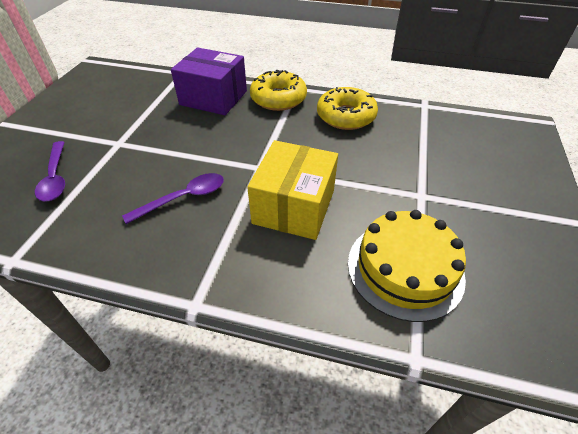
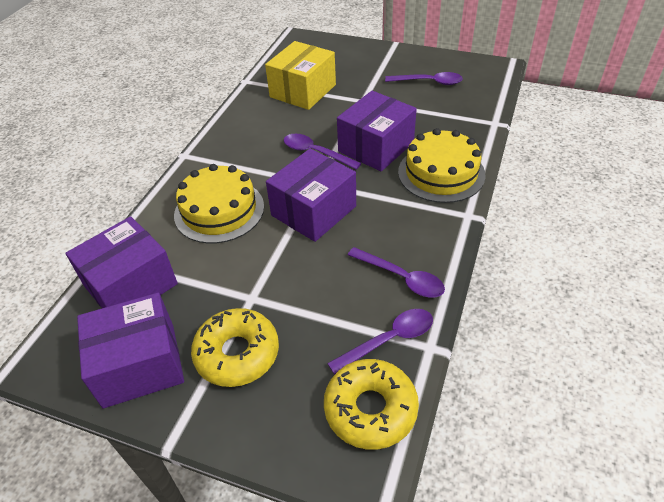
purple box: 1 -> 4
purple spoon: 2 -> 4
yellow cake: 1 -> 2

